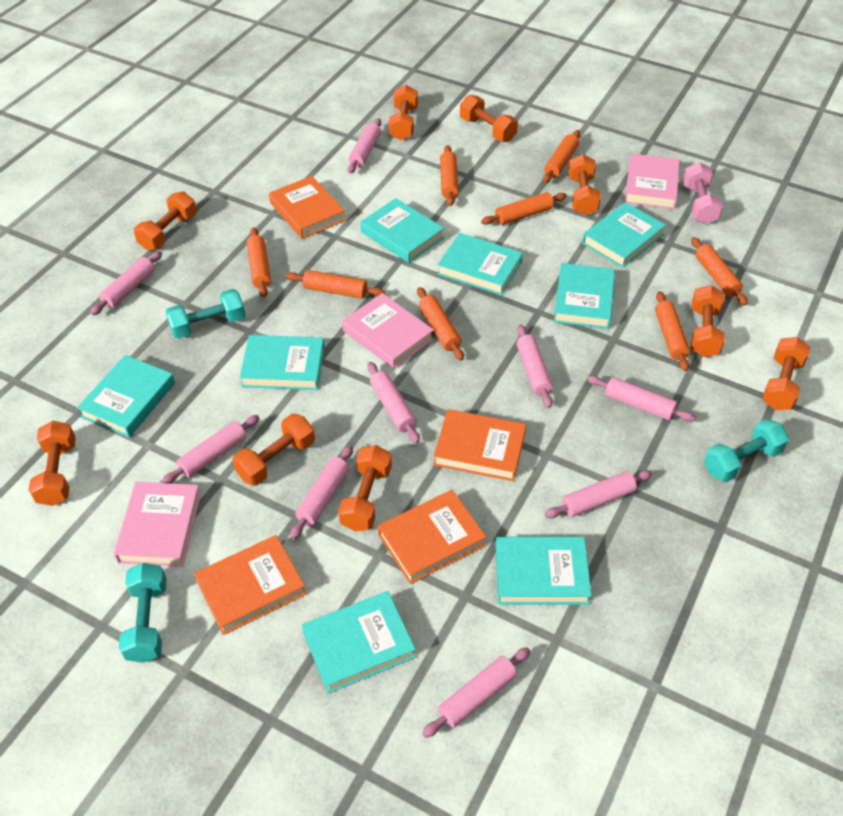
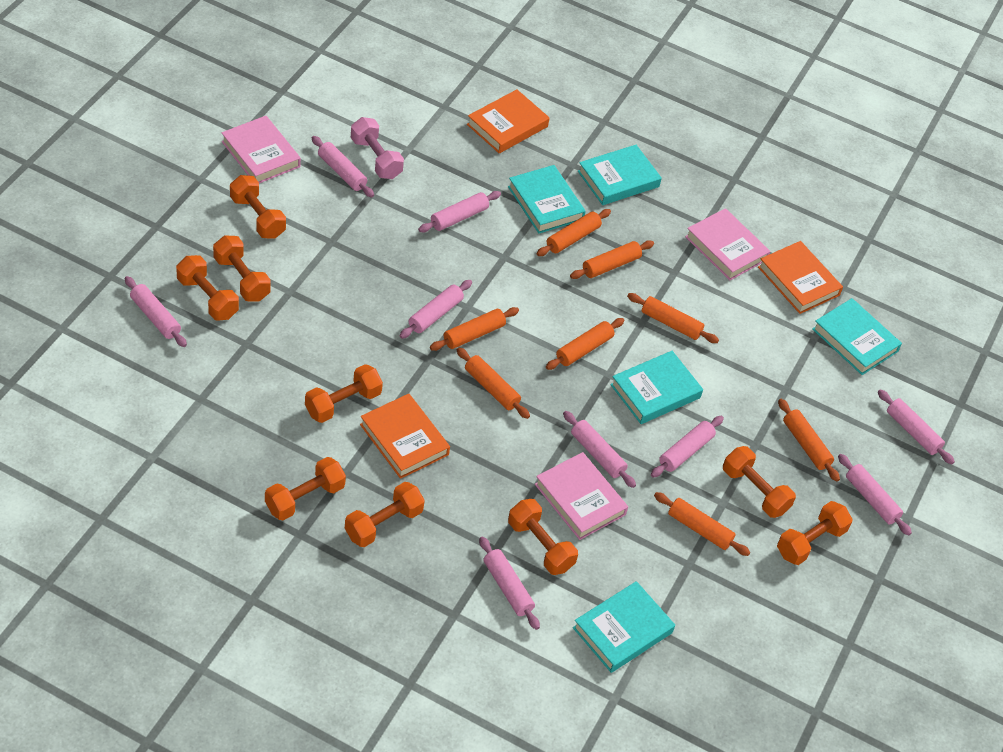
orange book: 4 -> 3
turquoise book: 8 -> 5
turquoise dumbbell: 3 -> 0

